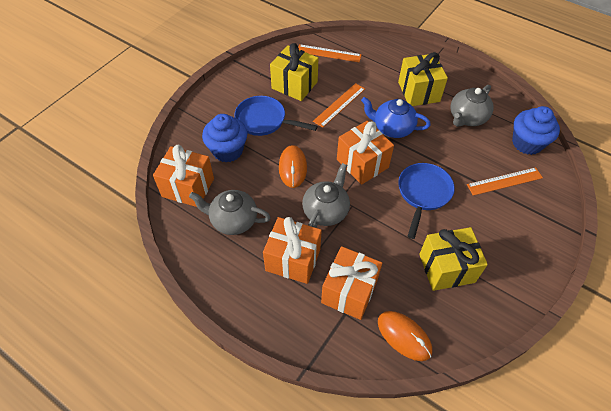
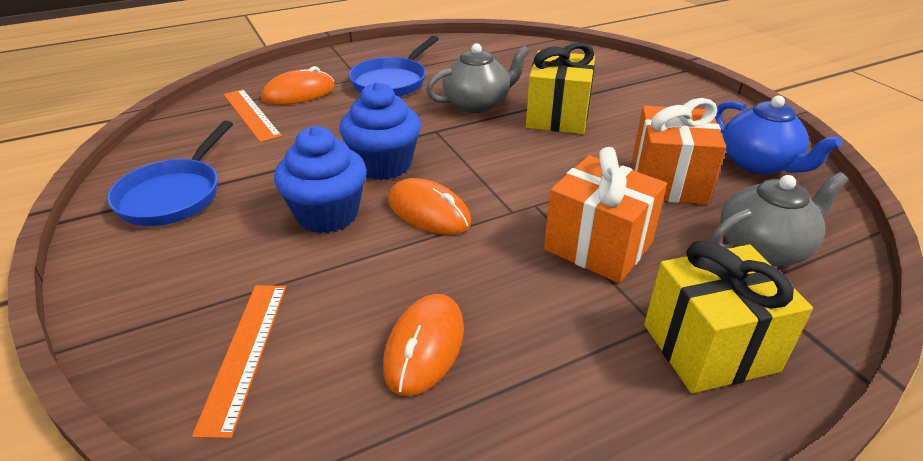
grey teapot: 3 -> 2
orange gift: 4 -> 2
orange mouse: 2 -> 3
orange ruler: 3 -> 2
yellow gift: 3 -> 2

